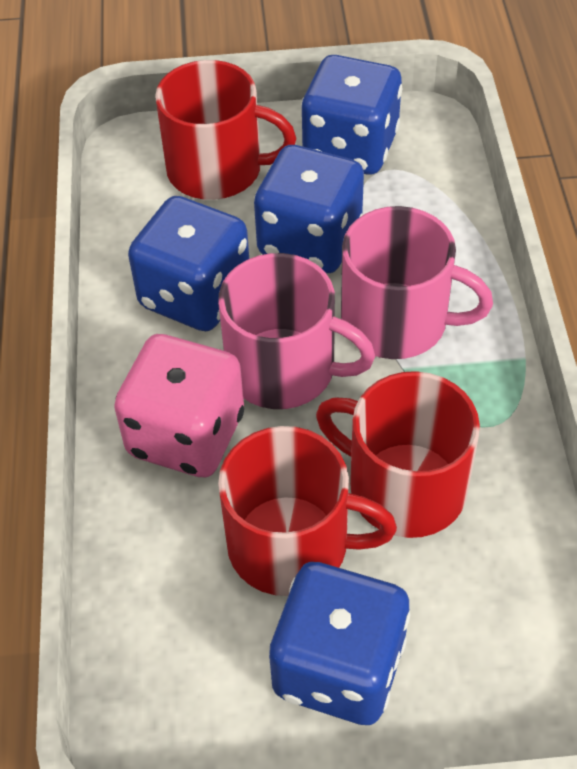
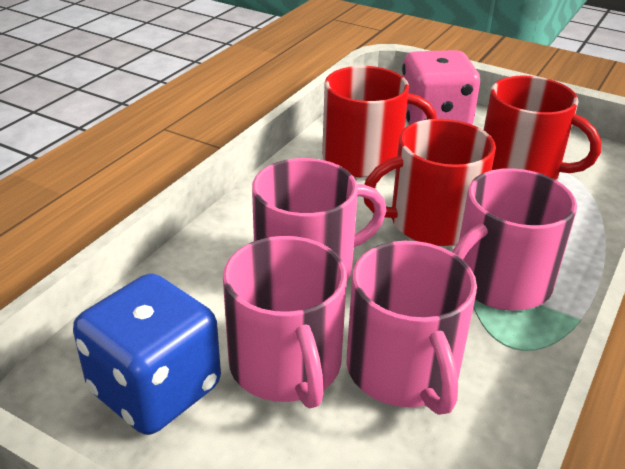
blue dice: 4 -> 1
pink mug: 2 -> 4

